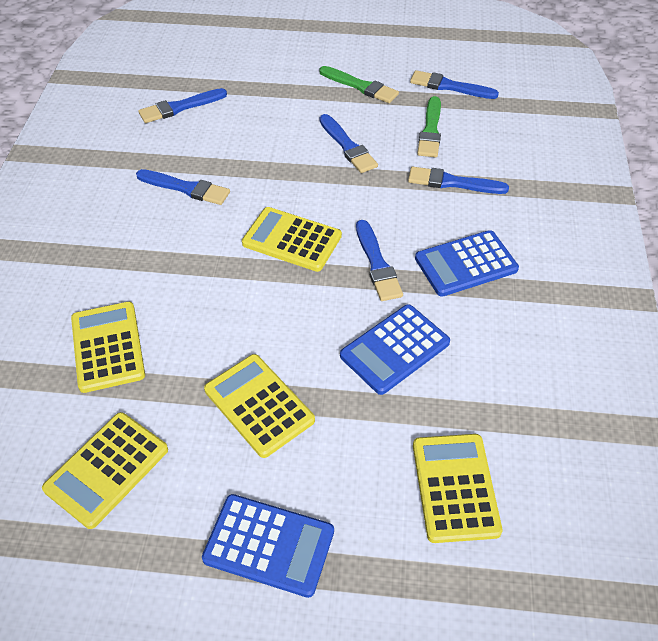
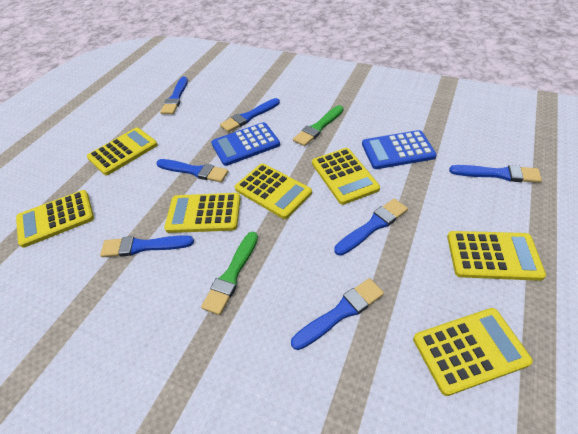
blue brush: 6 -> 7
blue calculator: 3 -> 2
yellow calculator: 5 -> 7

